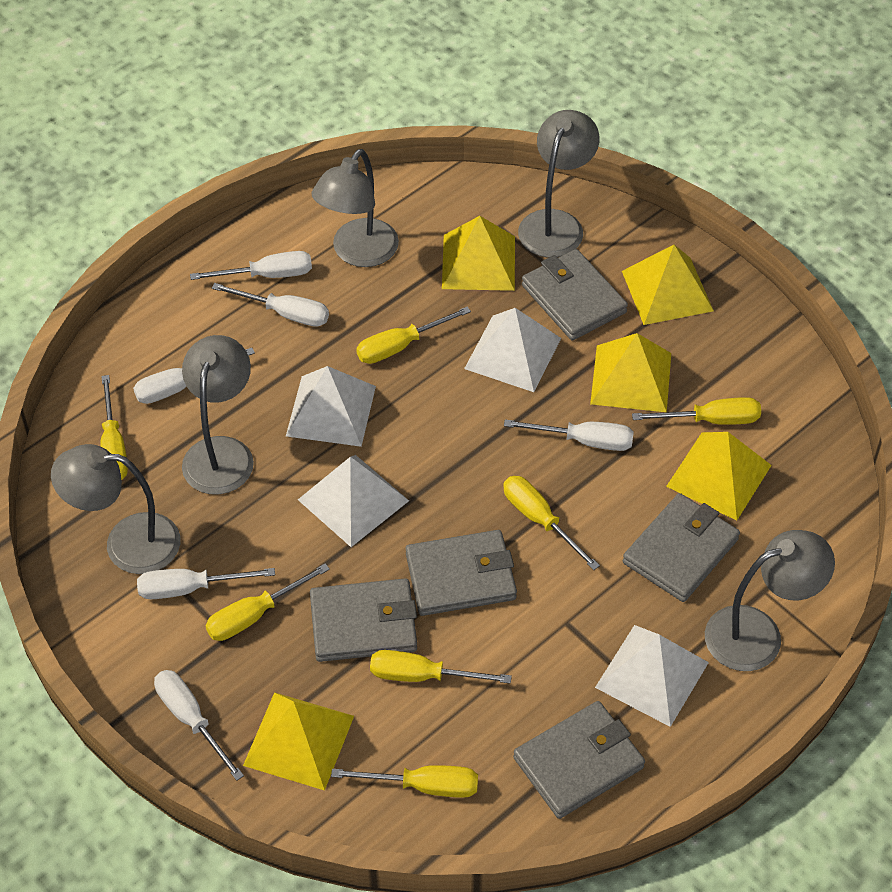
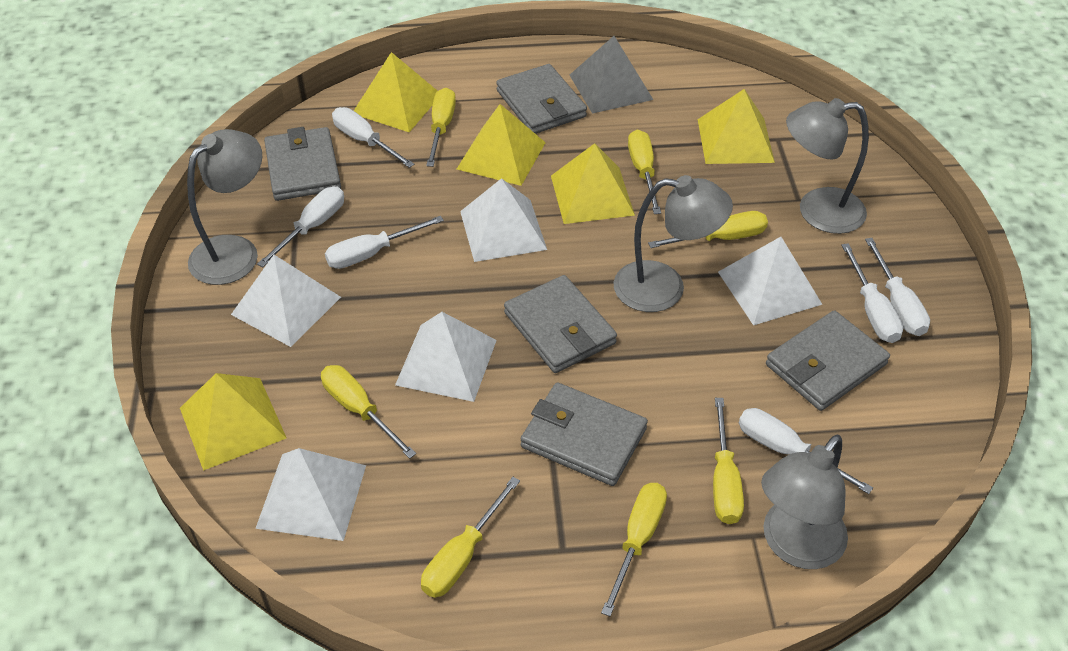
grey lamp: 5 -> 4
grey pyramid: 0 -> 1
white pyramid: 4 -> 5

